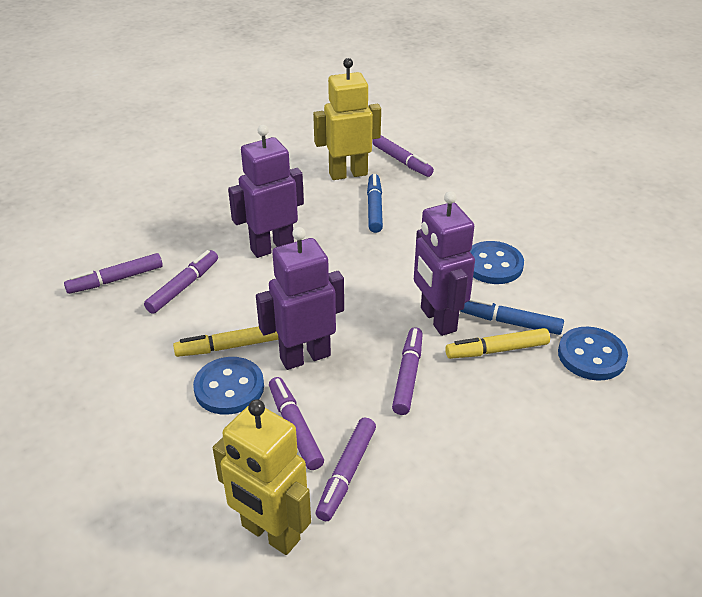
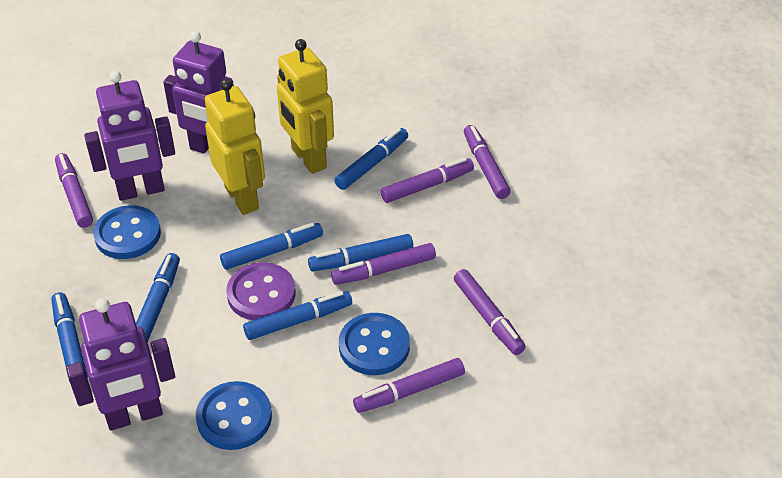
blue marker: 2 -> 6
purple button: 0 -> 1
yellow marker: 2 -> 0

